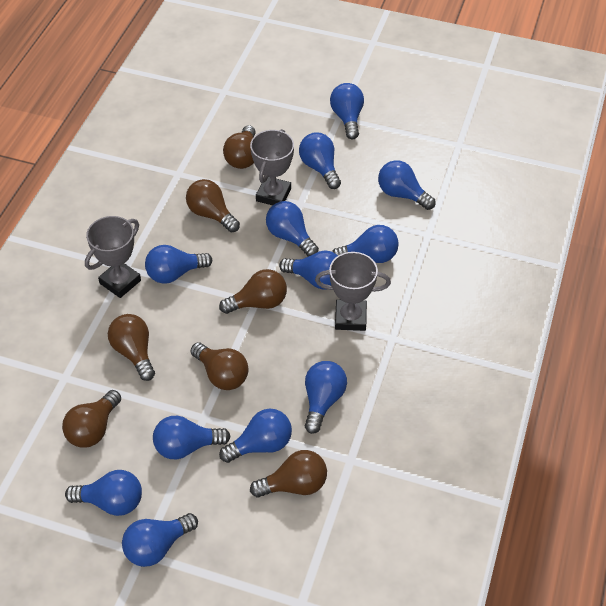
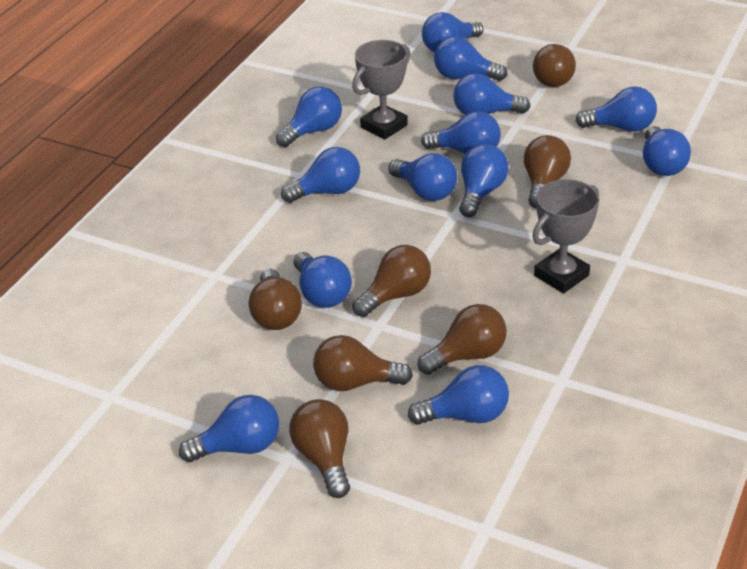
blue light bulb: 12 -> 13
grey trophy: 3 -> 2

